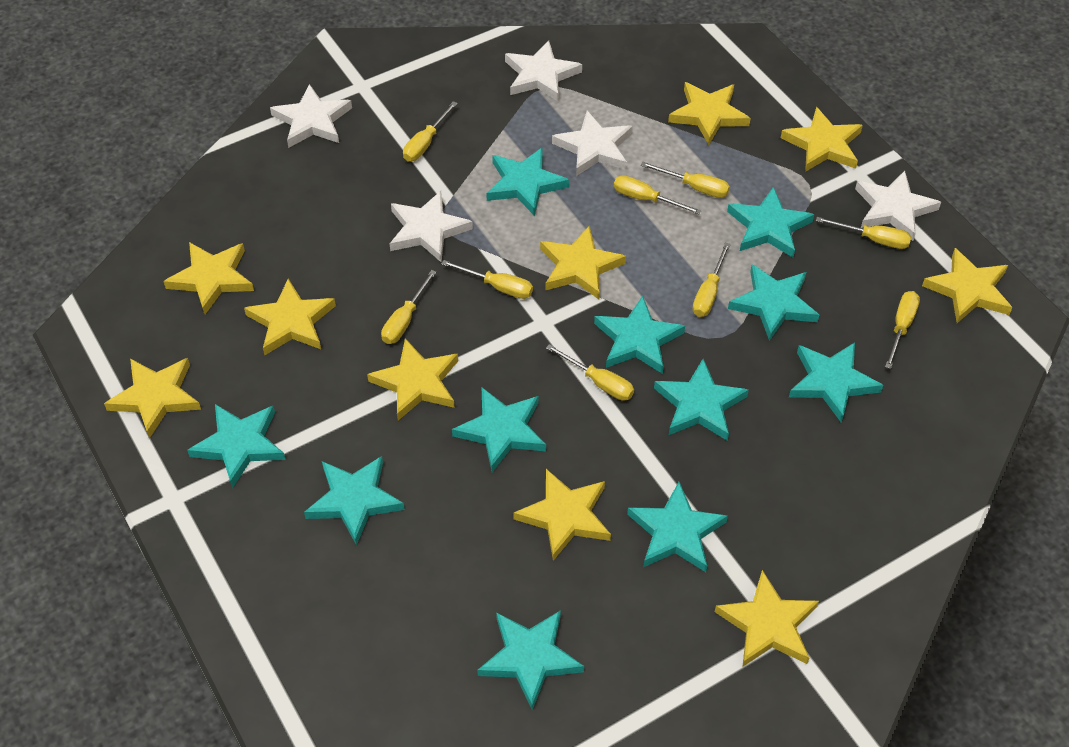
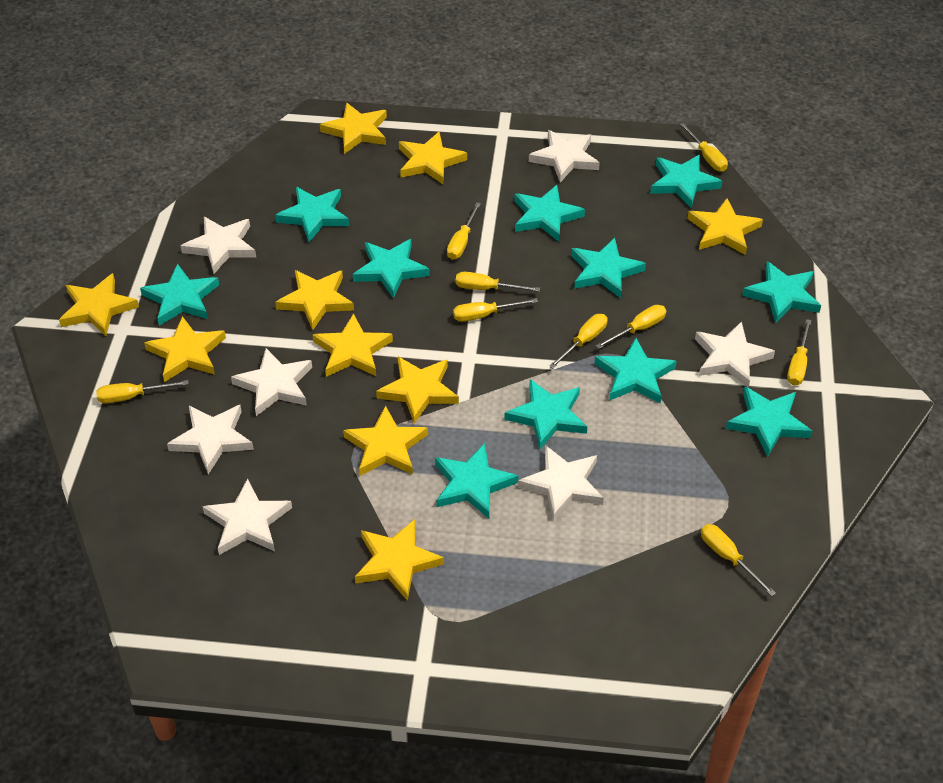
white star: 5 -> 7

